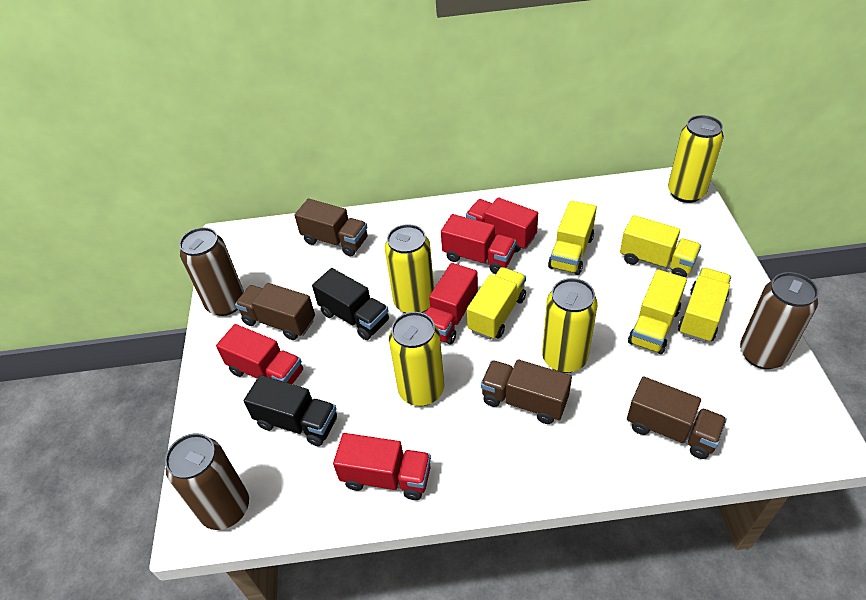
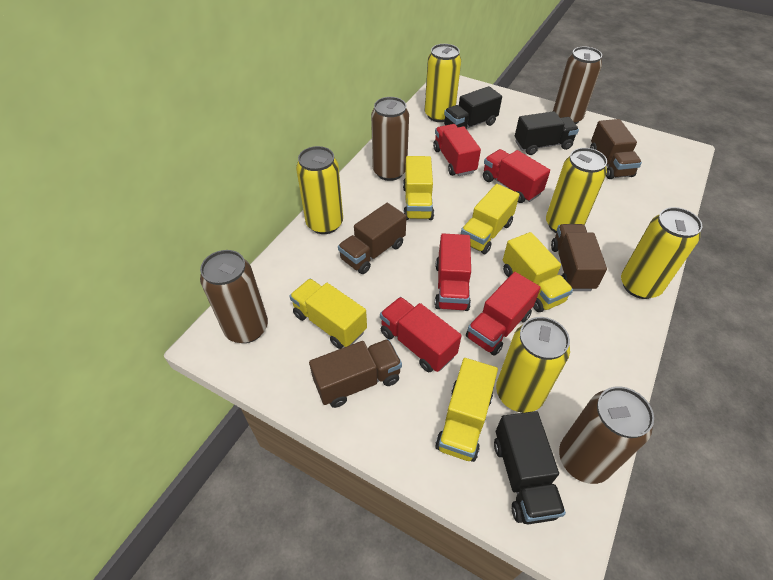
black truck: 2 -> 3
brown can: 3 -> 4
yellow can: 4 -> 5

